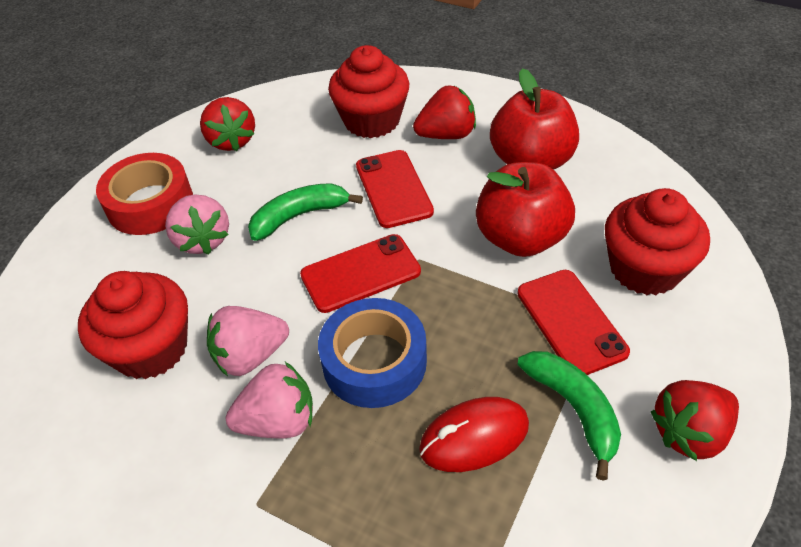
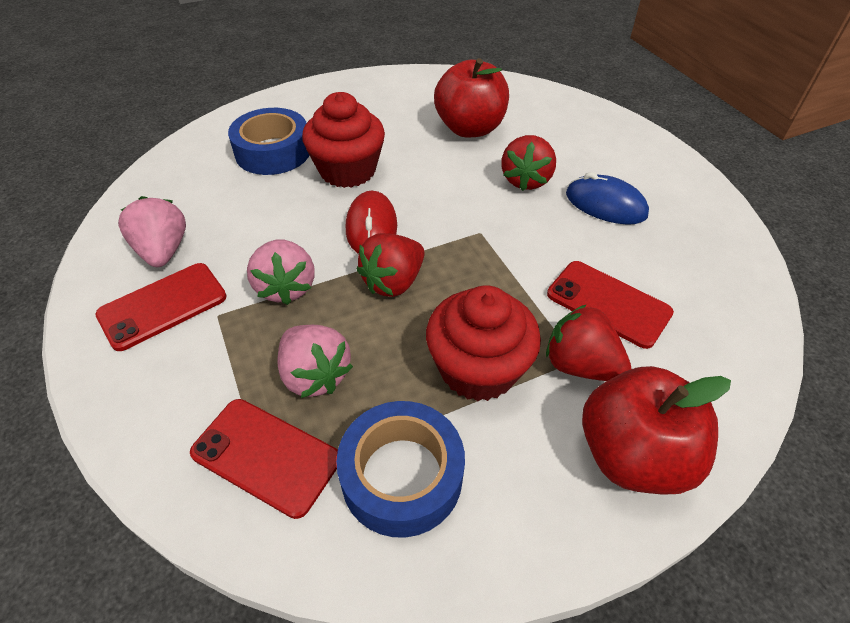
blue mouse: 0 -> 1
blue tape: 1 -> 2
green banana: 2 -> 0
red cupcake: 3 -> 2
red tape: 1 -> 0

